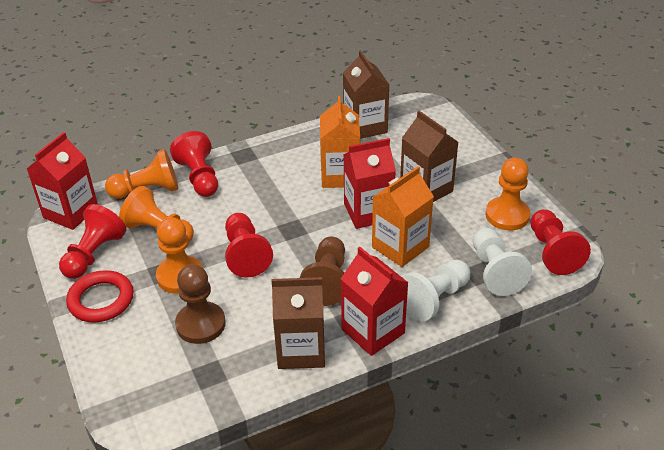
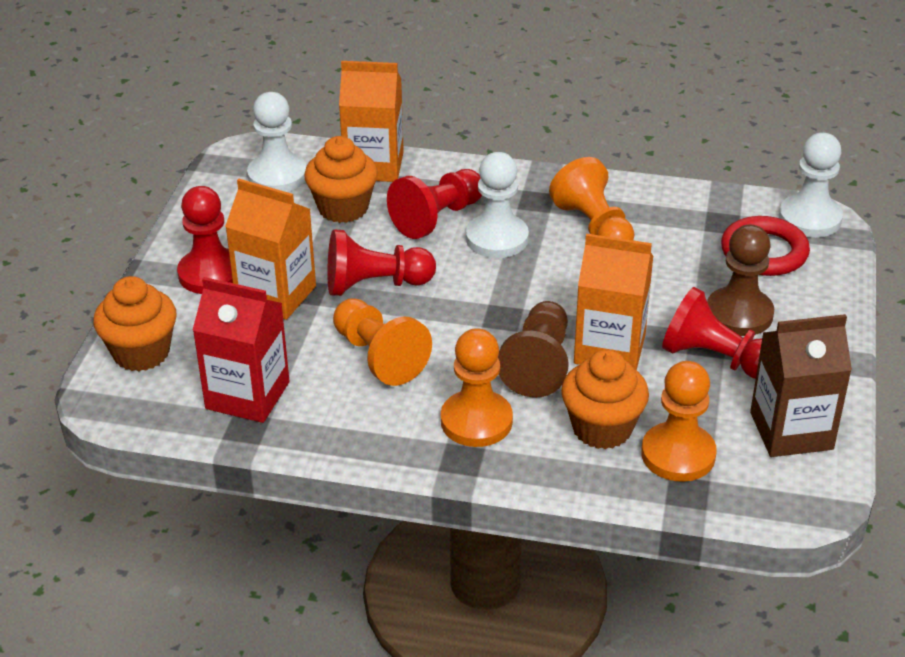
brown carton: 3 -> 1
orange carton: 2 -> 3
orange cupcake: 0 -> 3
red carton: 3 -> 1
white pawn: 2 -> 3

